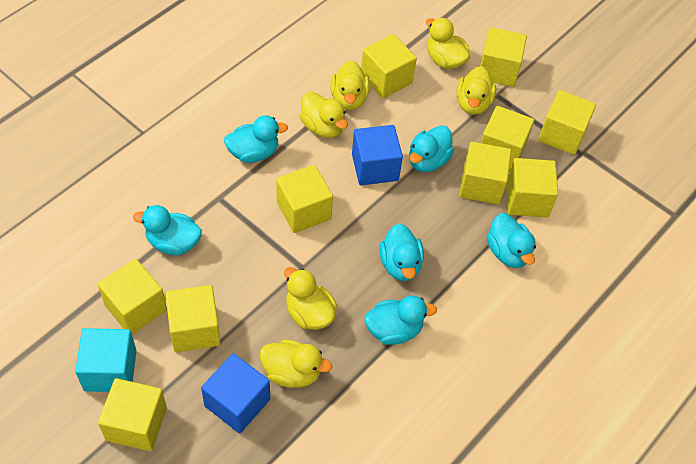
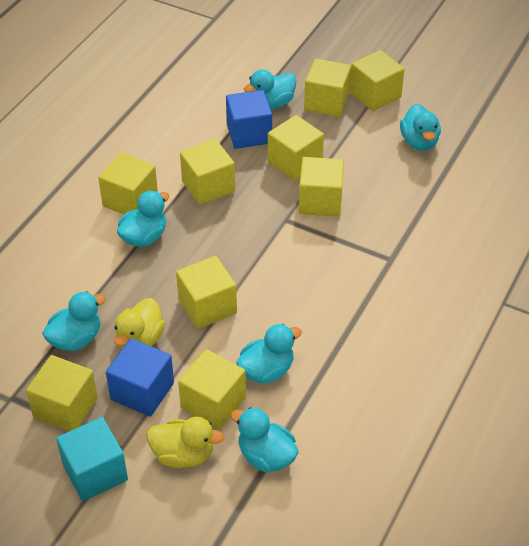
yellow cube: 10 -> 9
yellow duck: 6 -> 2

